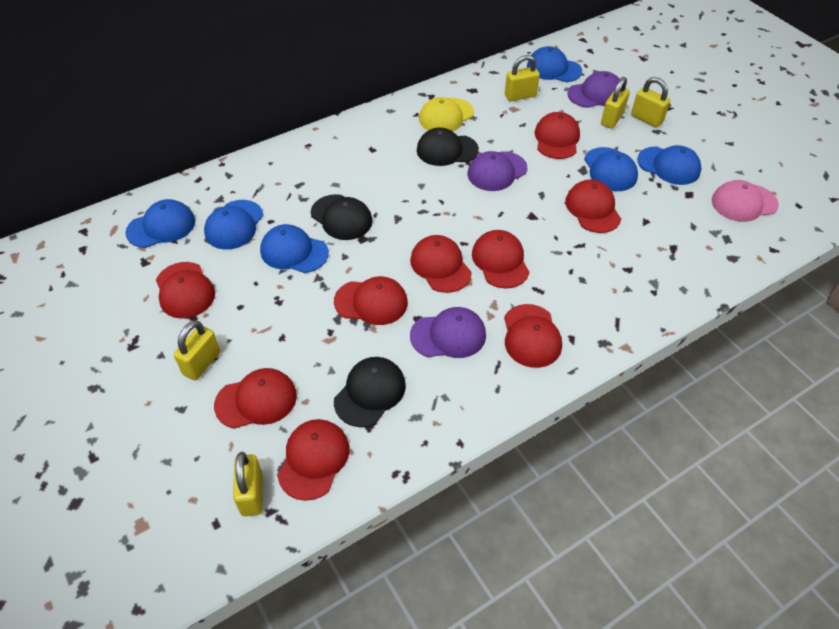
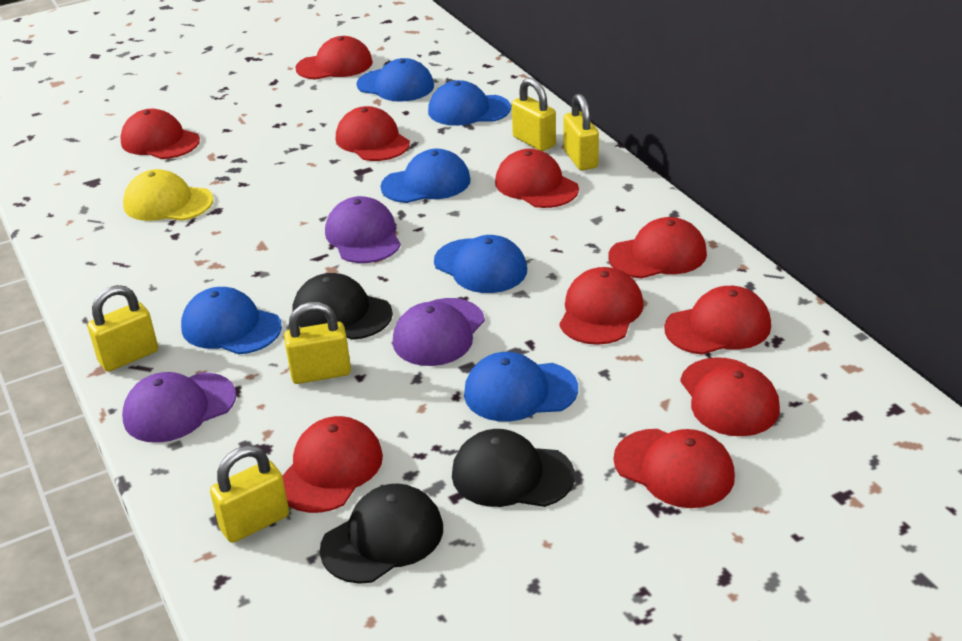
pink cap: 1 -> 0
red cap: 9 -> 10

